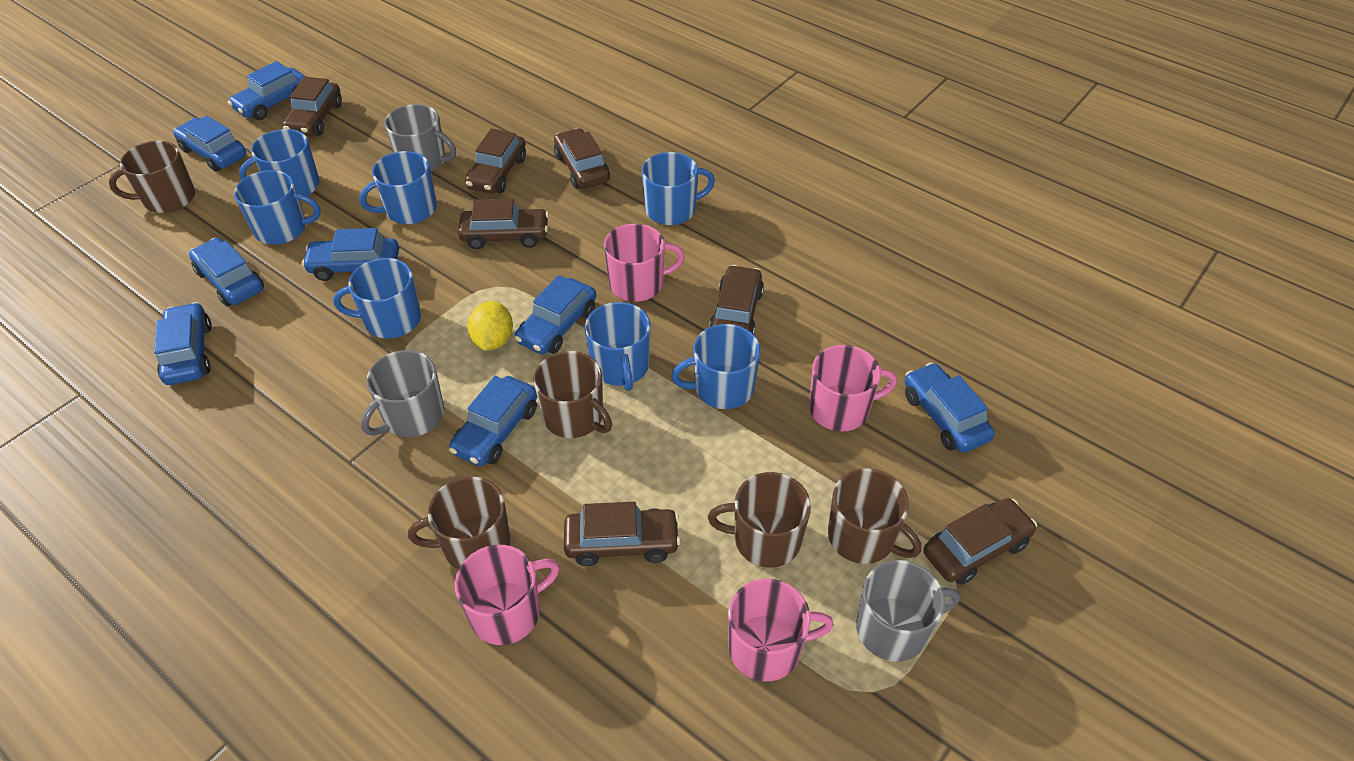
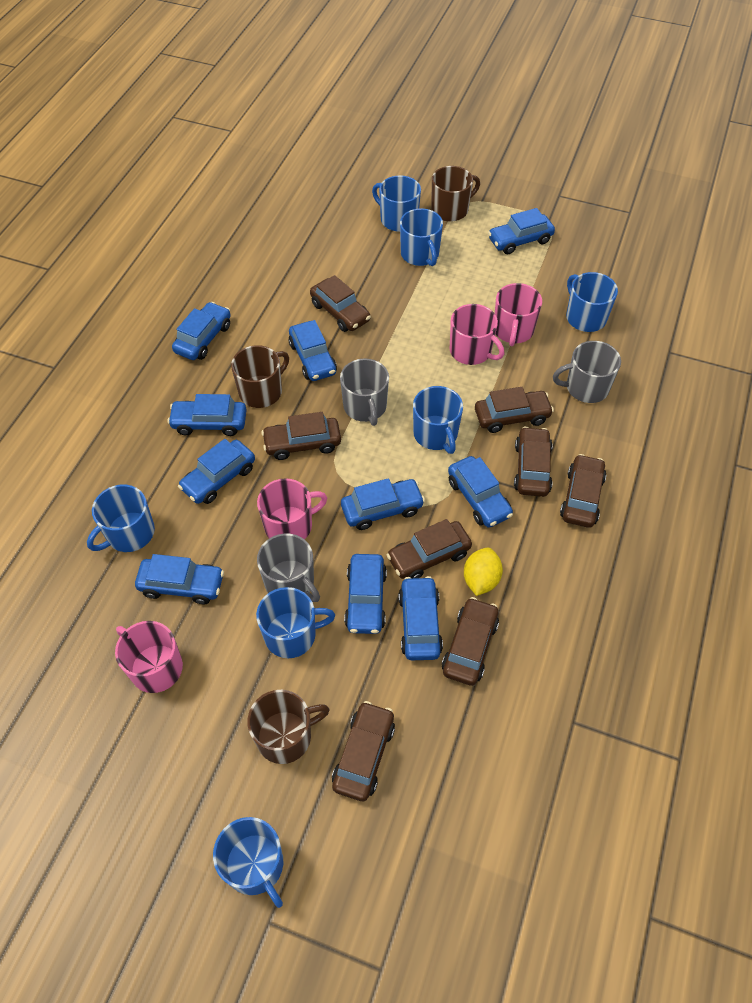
blue car: 8 -> 10
brown car: 7 -> 8
brown mug: 5 -> 3

